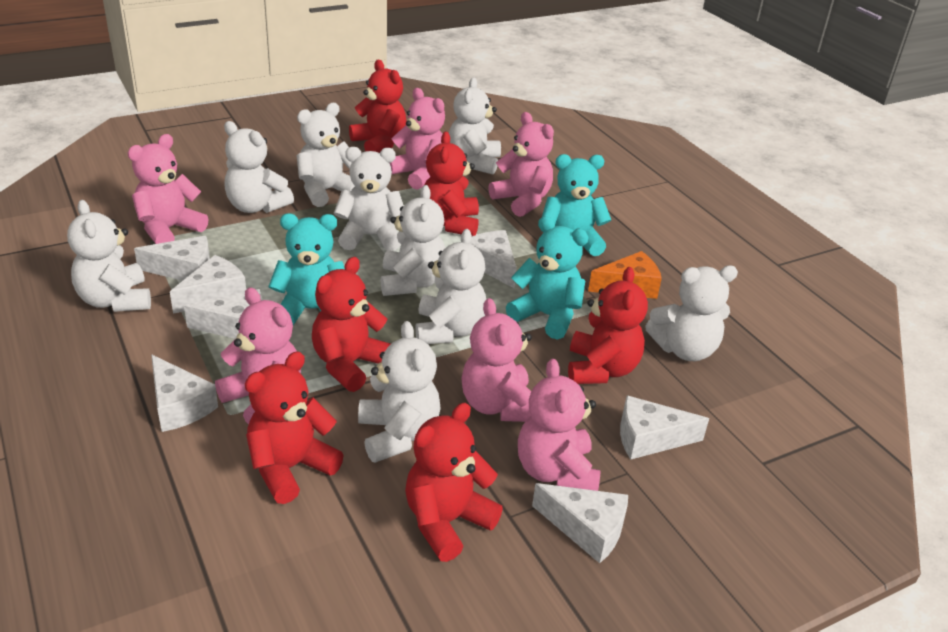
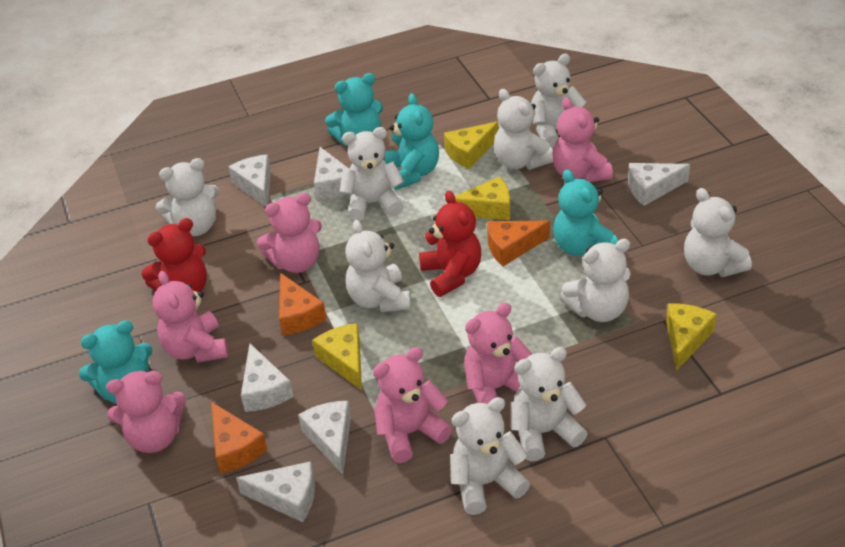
orange cheese: 1 -> 3
red teddy bear: 6 -> 2
turquoise teddy bear: 3 -> 4
white cheese: 7 -> 6
yellow cheese: 0 -> 4

